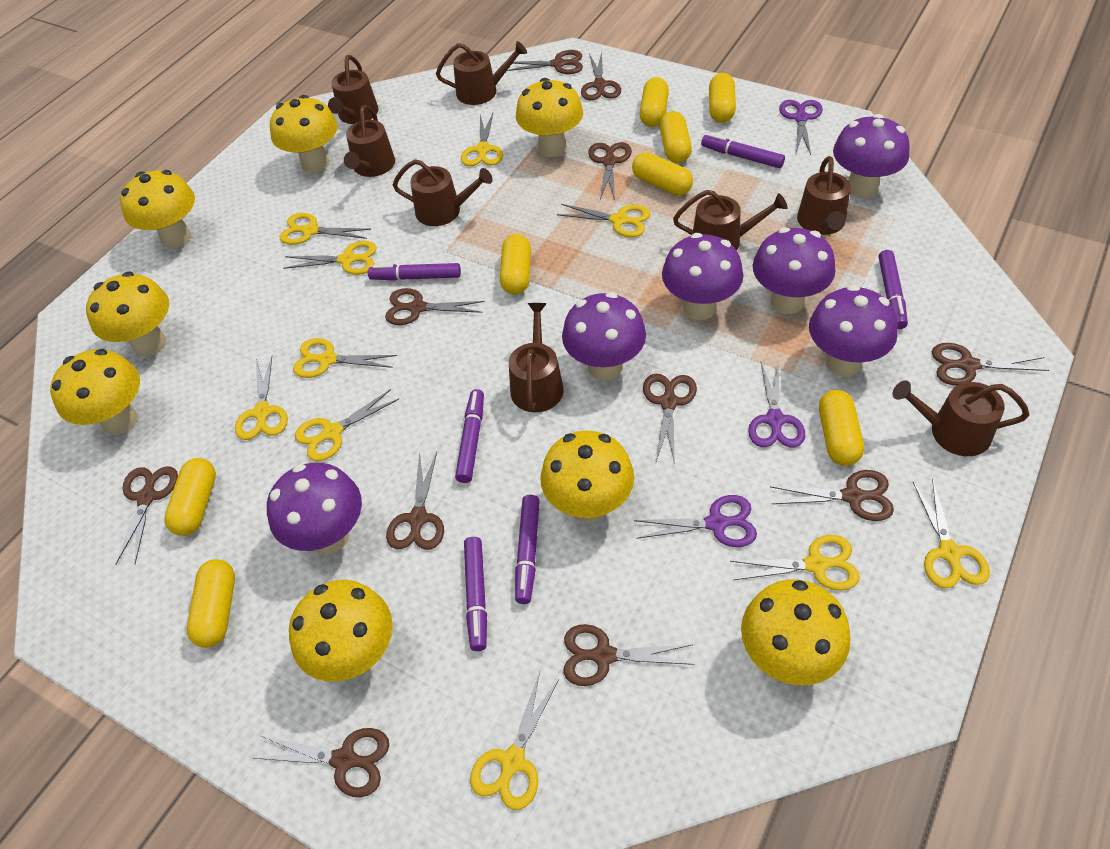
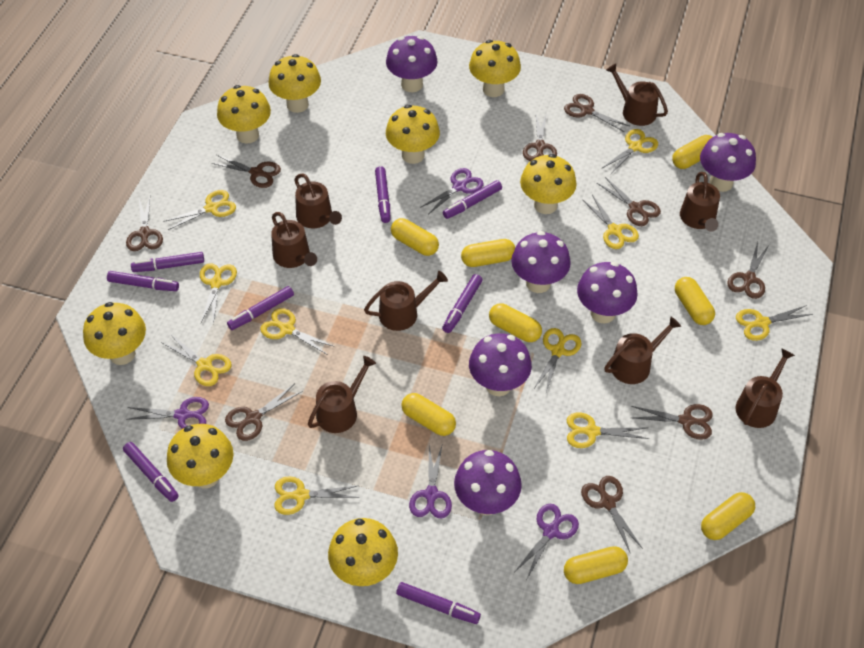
brown scissors: 11 -> 9
purple marker: 6 -> 8
purple scissors: 3 -> 4

